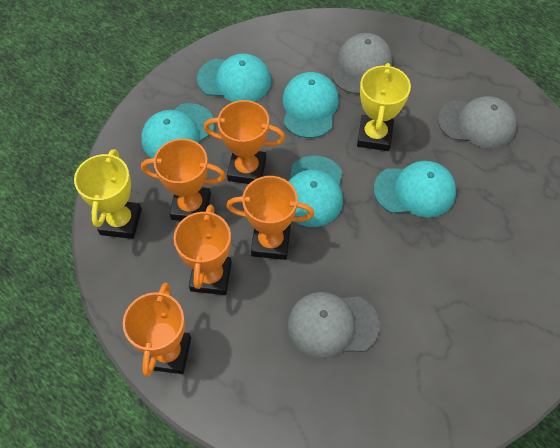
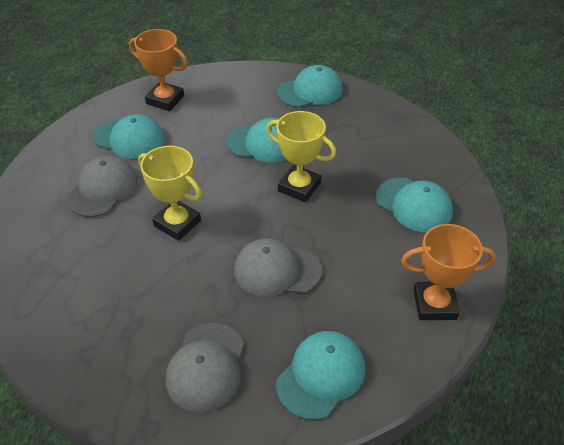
orange trophy: 5 -> 2

